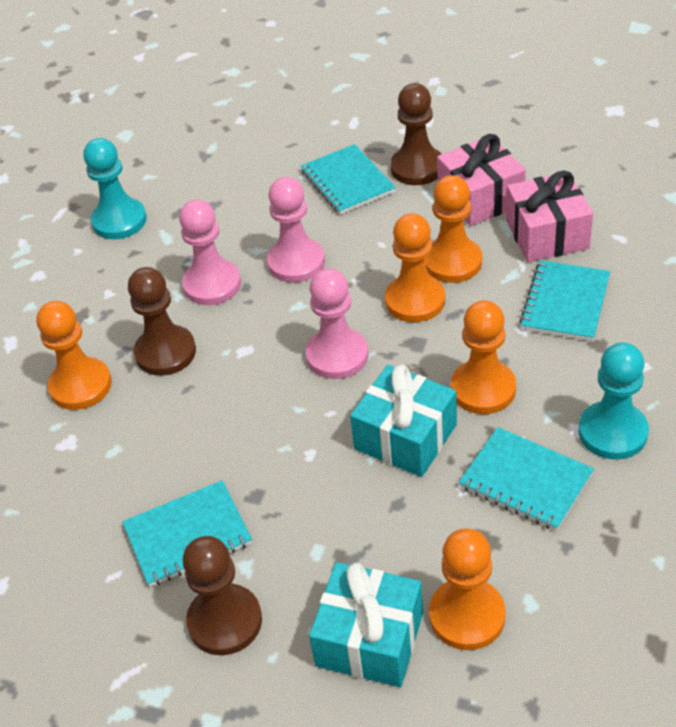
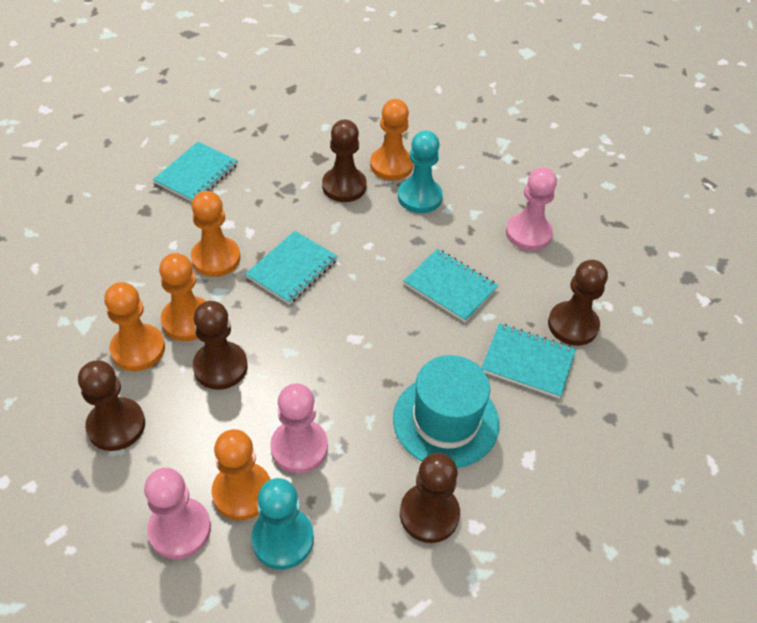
brown pawn: 3 -> 5
pink gift: 2 -> 0
turquoise gift: 2 -> 0
turquoise hat: 0 -> 1

